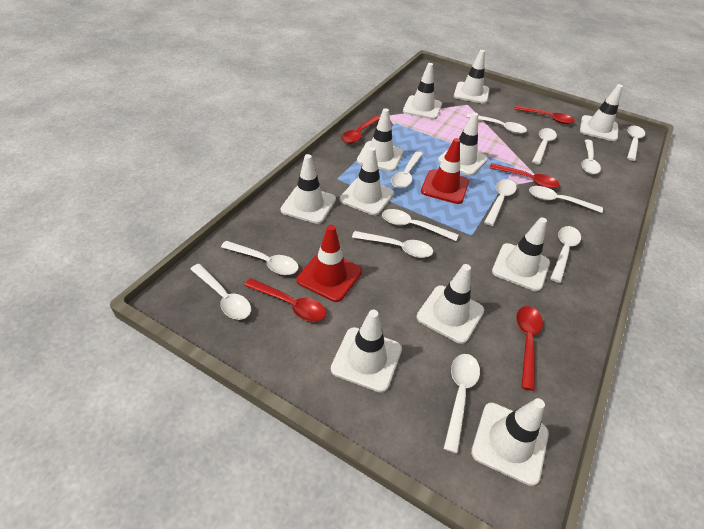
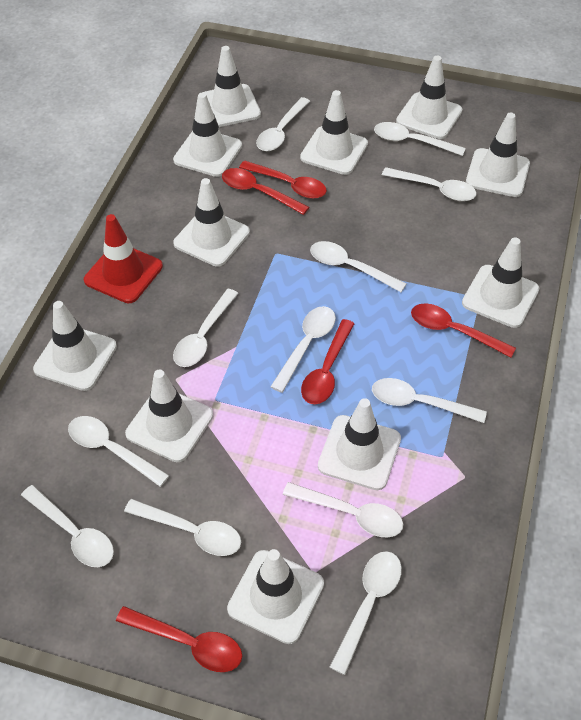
red traffic cone: 2 -> 1
white spoon: 13 -> 12

